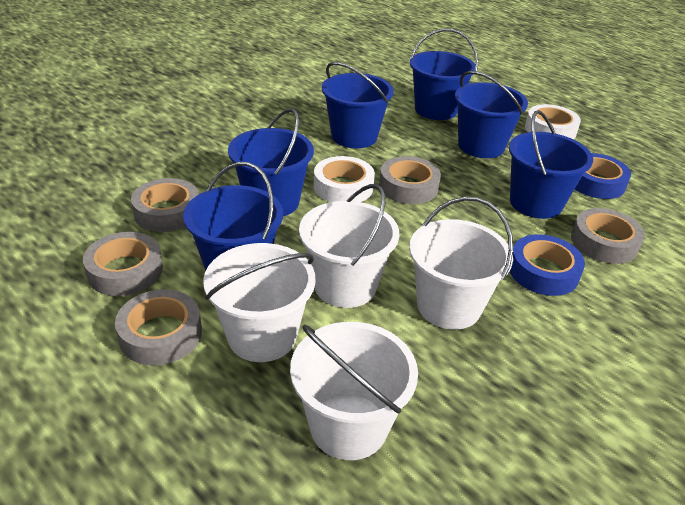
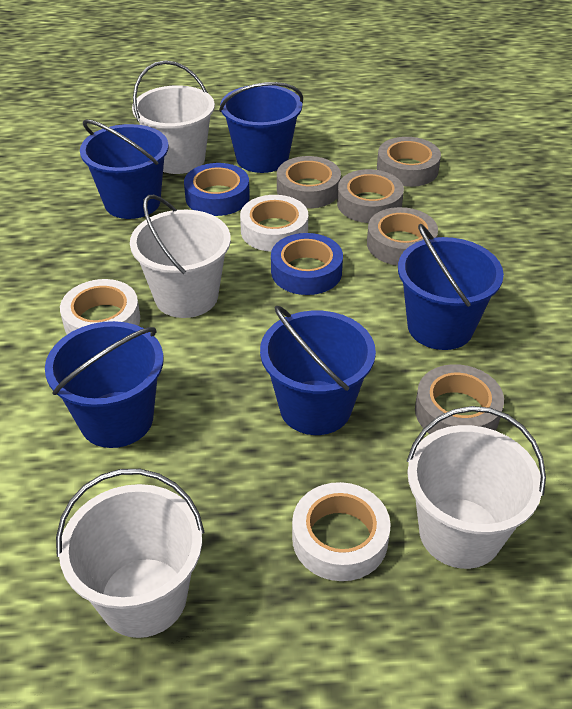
blue bucket: 6 -> 5
white tape: 2 -> 3

